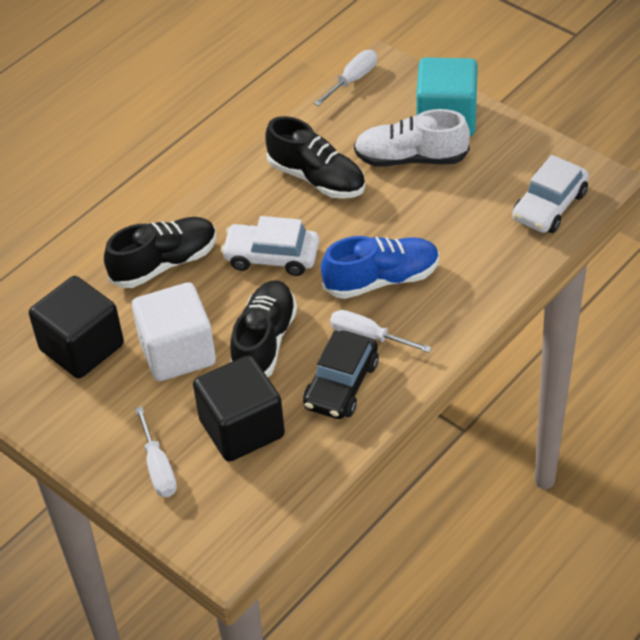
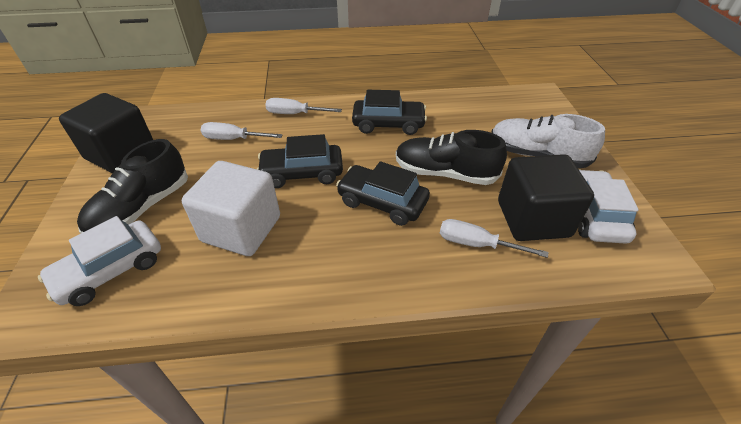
black car: 1 -> 3
black shoe: 3 -> 2
blue shoe: 1 -> 0
turquoise cube: 1 -> 0

